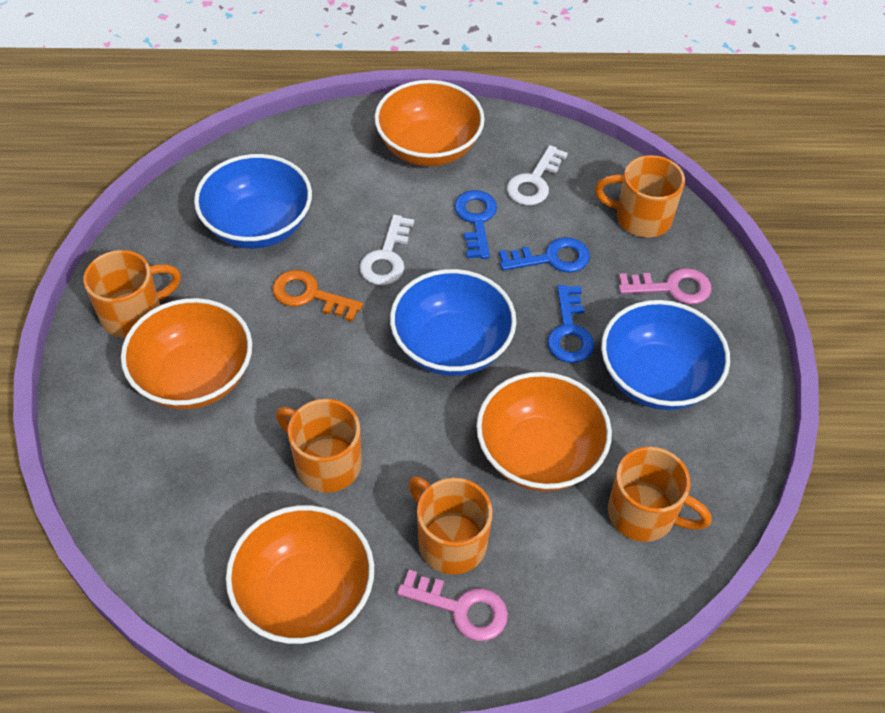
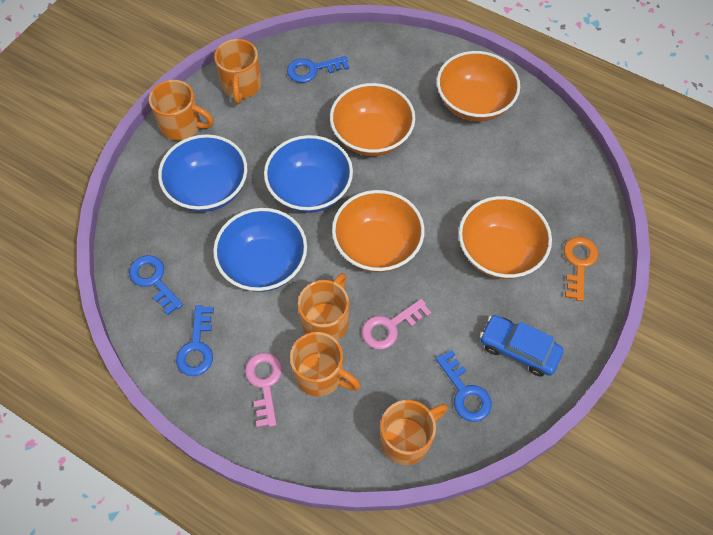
blue car: 0 -> 1
blue key: 3 -> 4
white key: 2 -> 0

